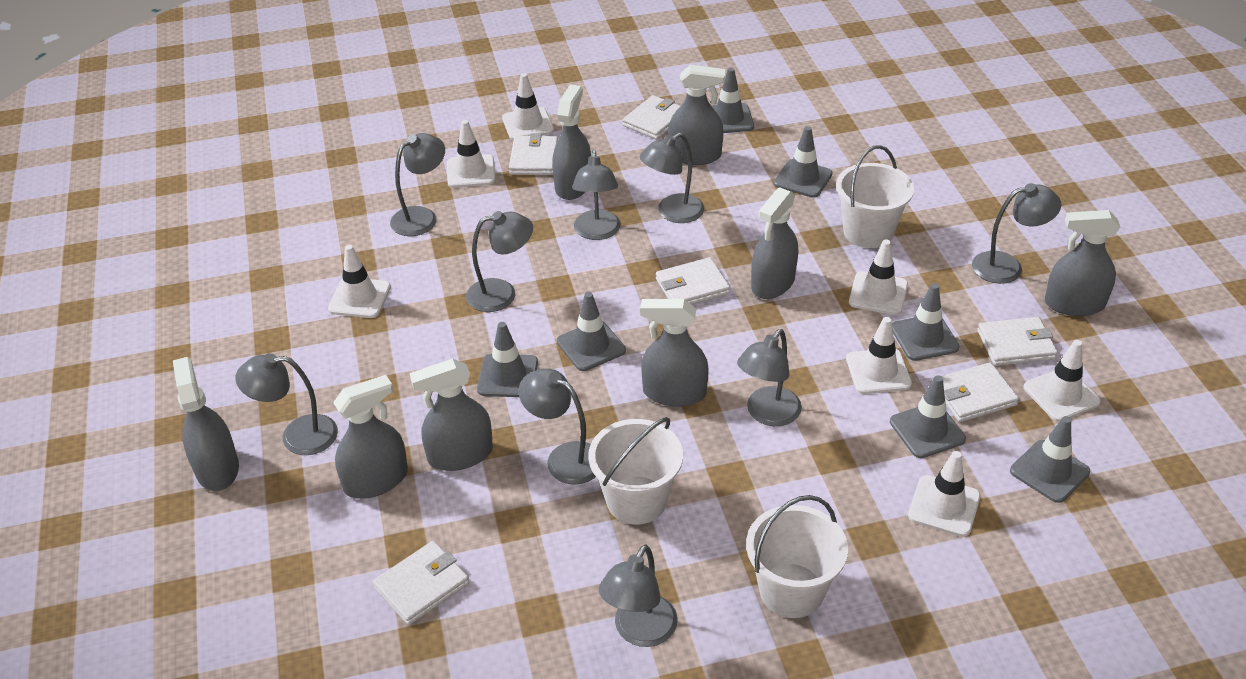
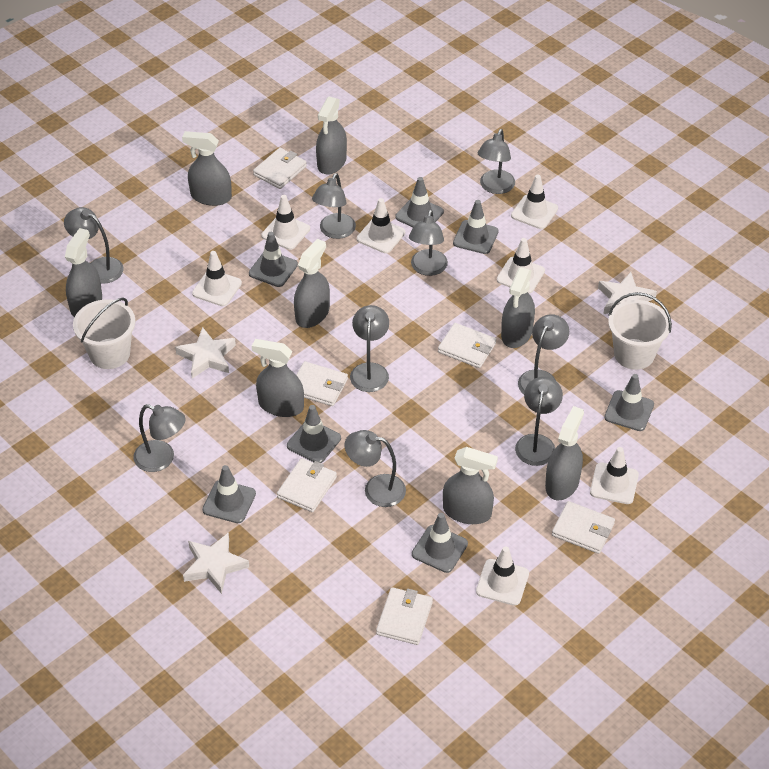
white bucket: 3 -> 2
white star: 0 -> 3

